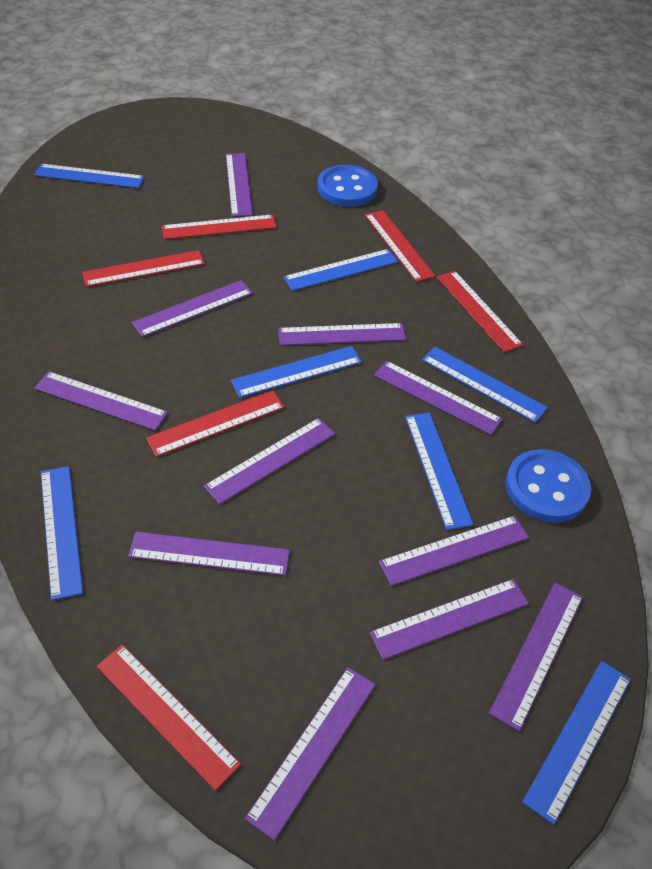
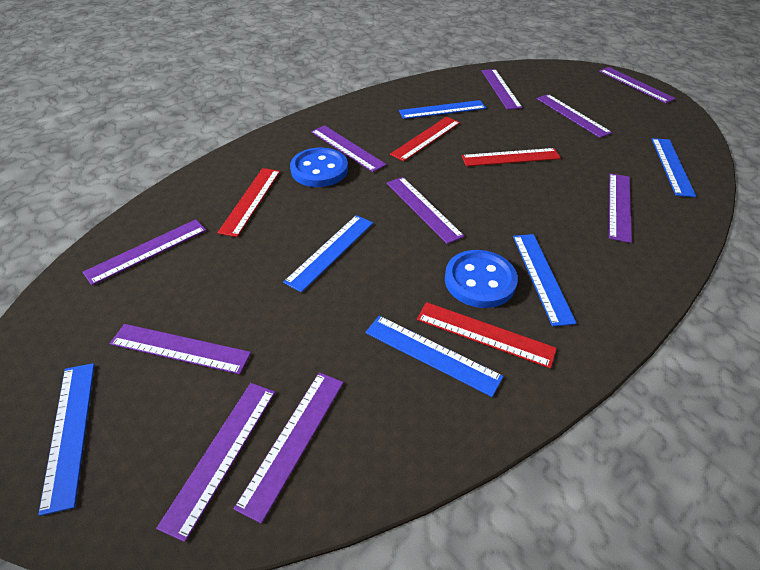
blue ruler: 7 -> 6
purple ruler: 11 -> 10
red ruler: 6 -> 4

